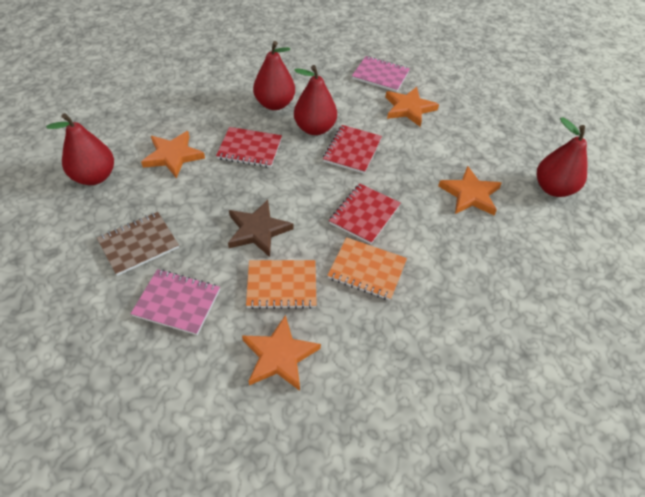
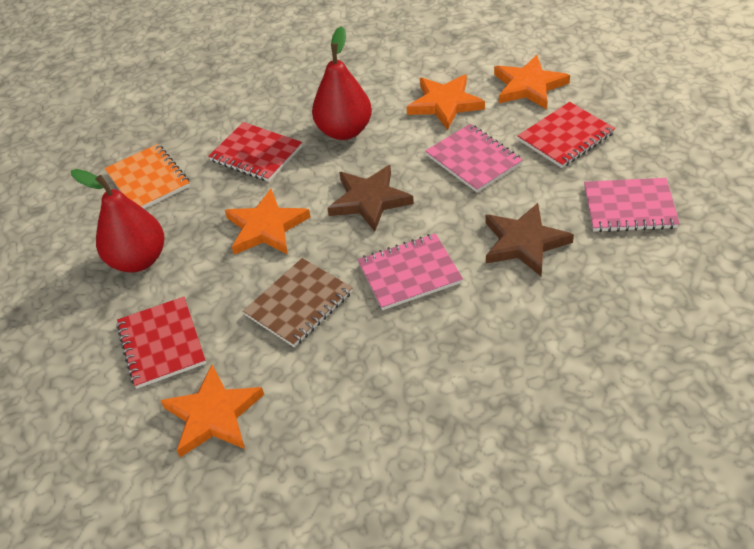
brown star: 1 -> 2
orange notebook: 2 -> 1
pink notebook: 2 -> 3
red pear: 4 -> 2

